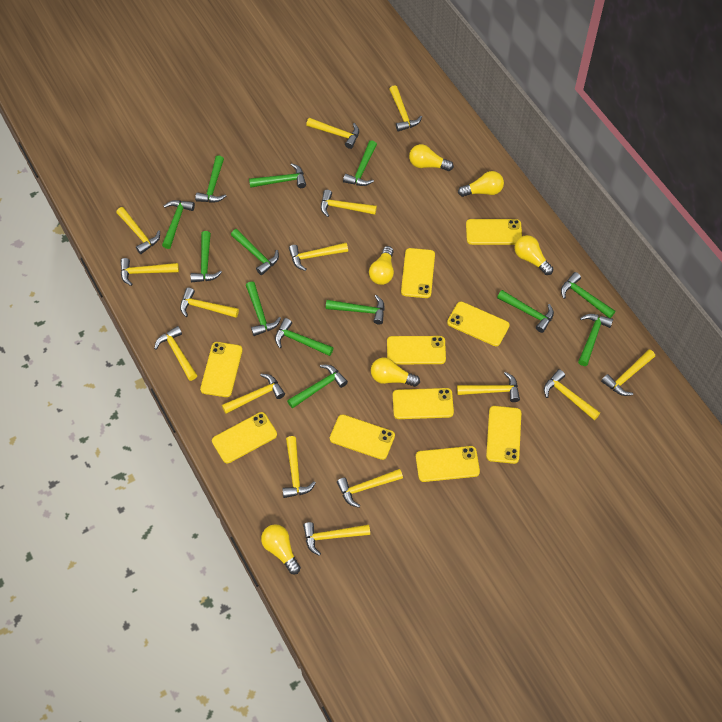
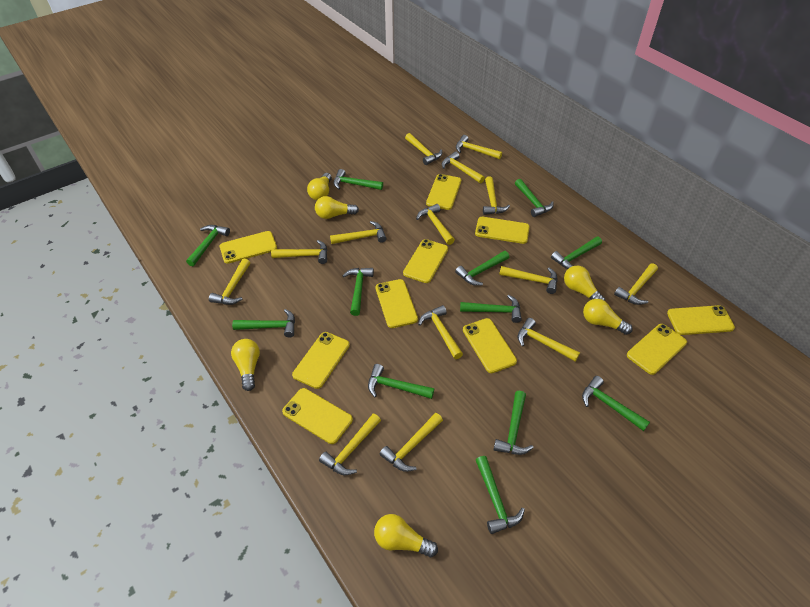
green hammer: 13 -> 12
yellow hammer: 15 -> 14

